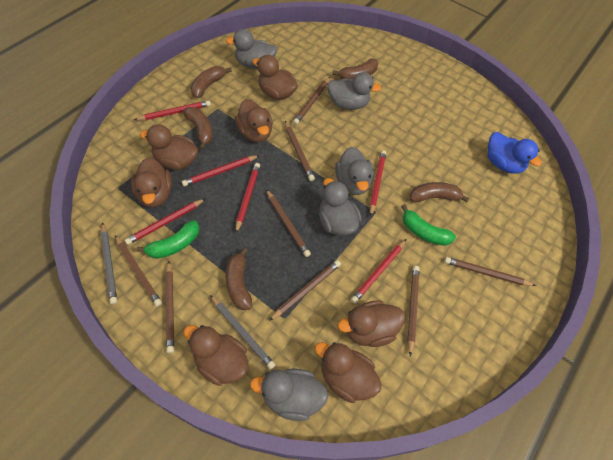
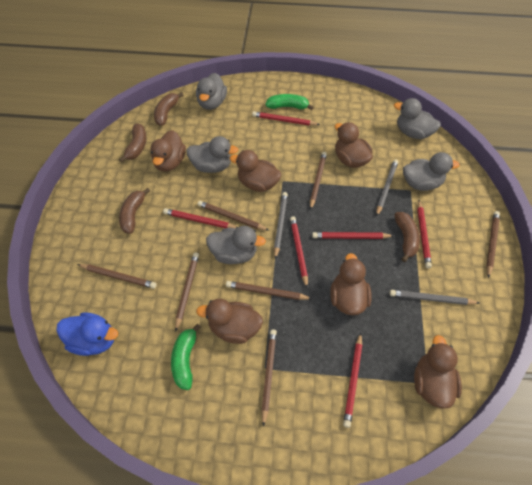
brown banana: 5 -> 4
brown duck: 7 -> 6
brown pencil: 8 -> 7
grey pencil: 2 -> 3

